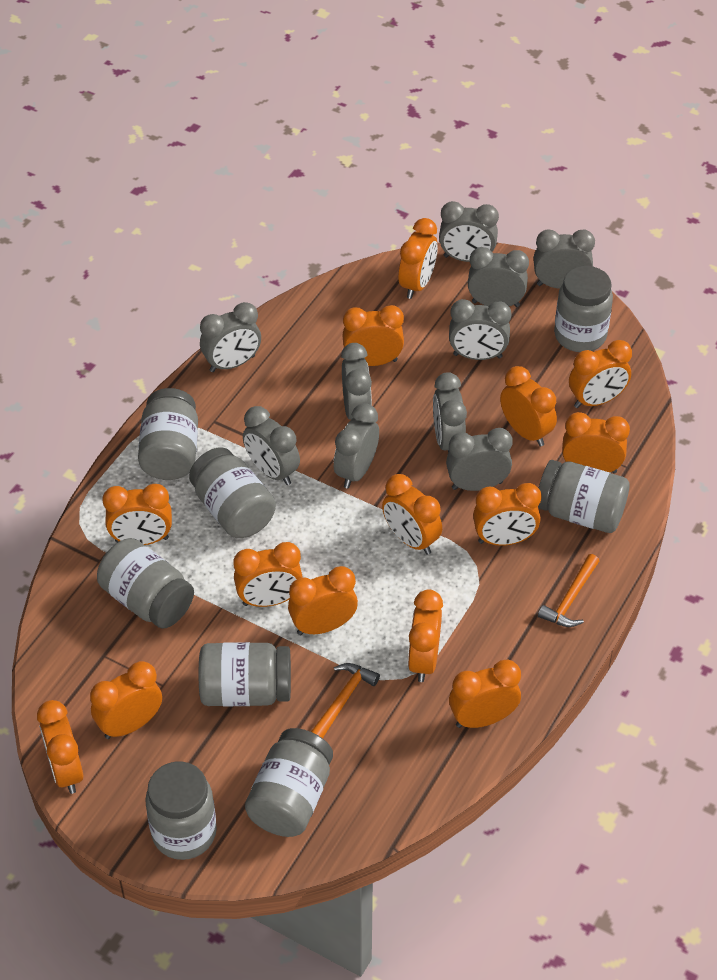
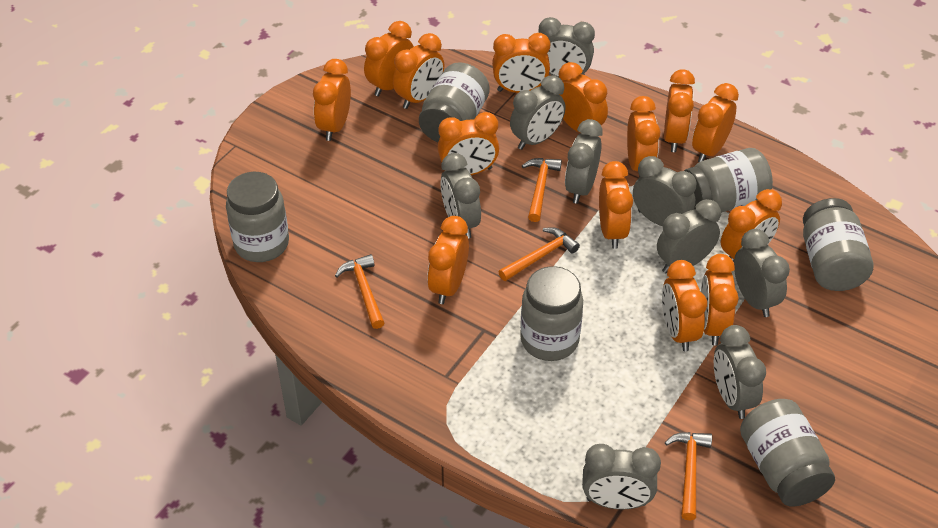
grey clock: 10 -> 9
grey jar: 8 -> 6
orange hammer: 2 -> 4

